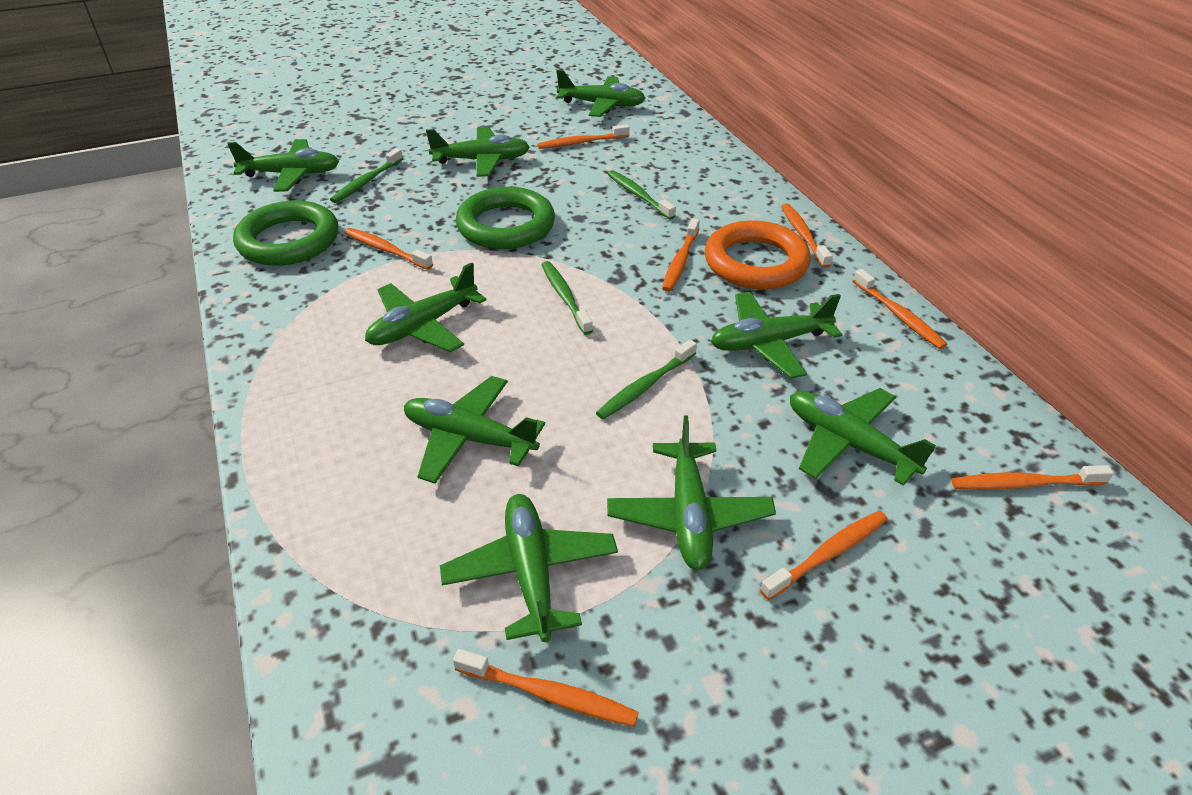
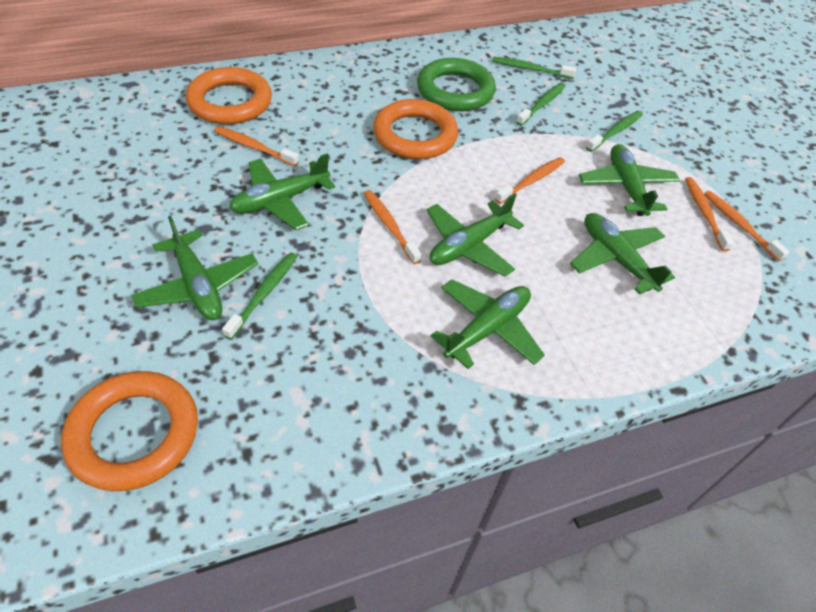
green plane: 9 -> 6
green ring: 2 -> 1
orange ring: 1 -> 3
orange toothbrush: 8 -> 5

